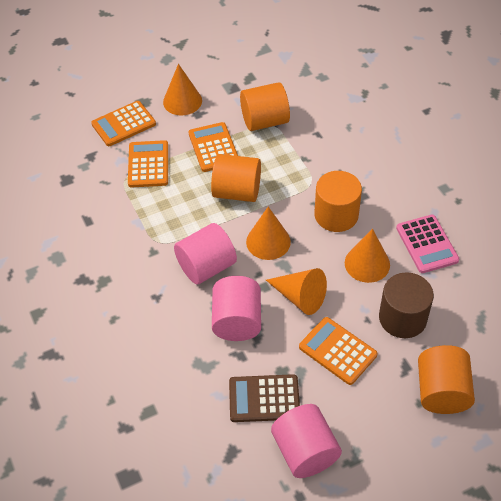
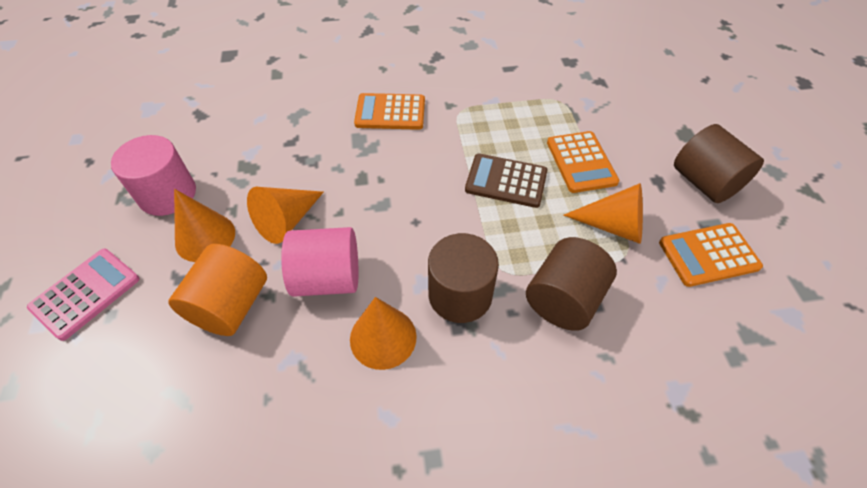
brown cylinder: 1 -> 3
orange calculator: 4 -> 3
orange cylinder: 4 -> 1
pink cylinder: 3 -> 2

